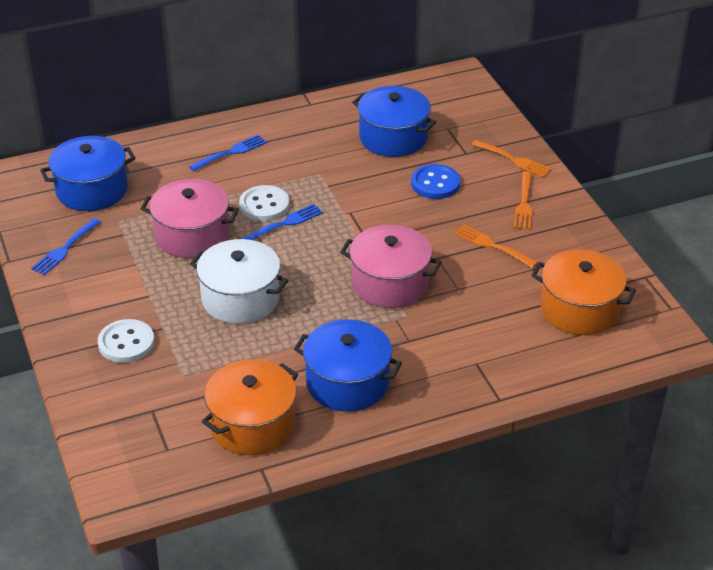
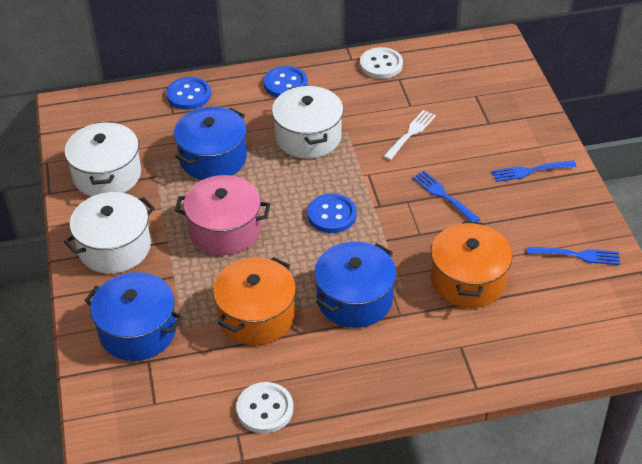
blue button: 1 -> 3
orange fork: 3 -> 0
pink pot: 2 -> 1
white fork: 0 -> 1
white pot: 1 -> 3

